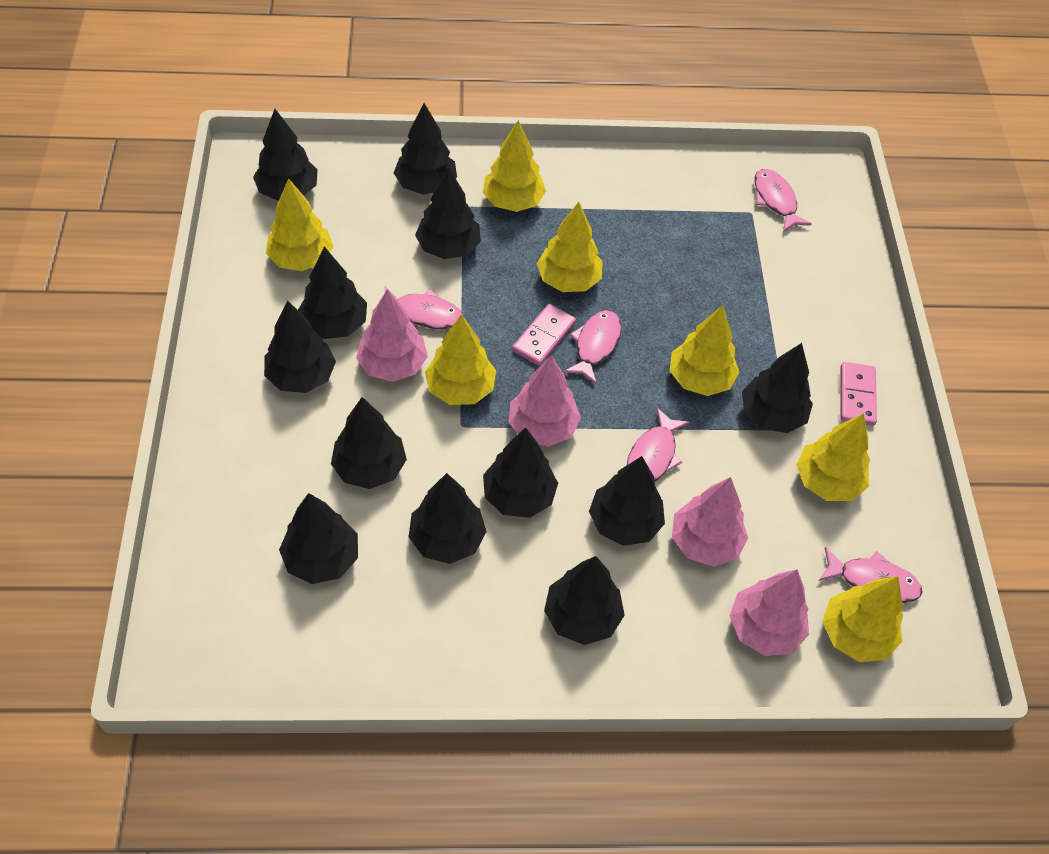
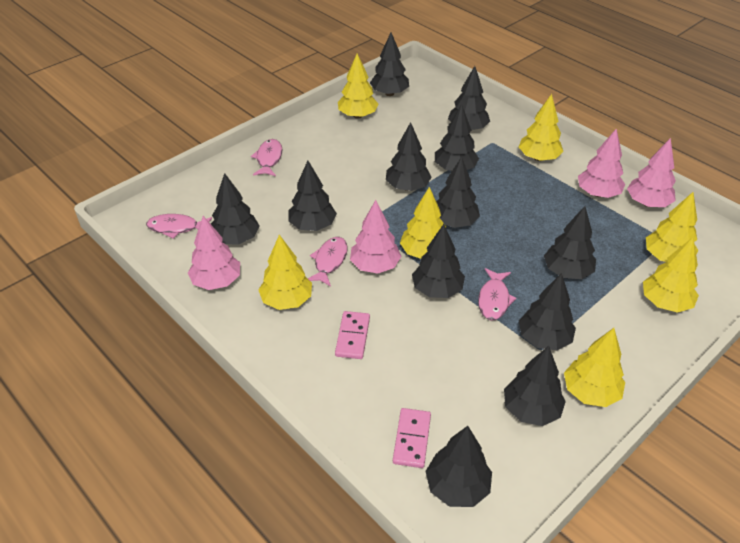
pink fish: 5 -> 4

